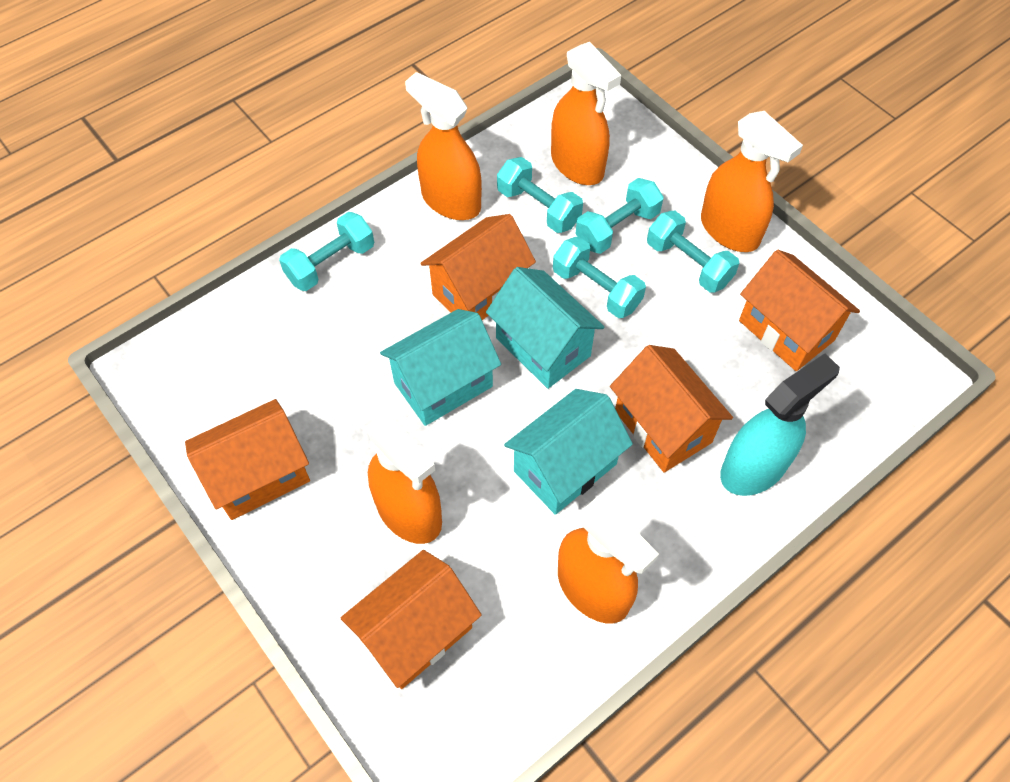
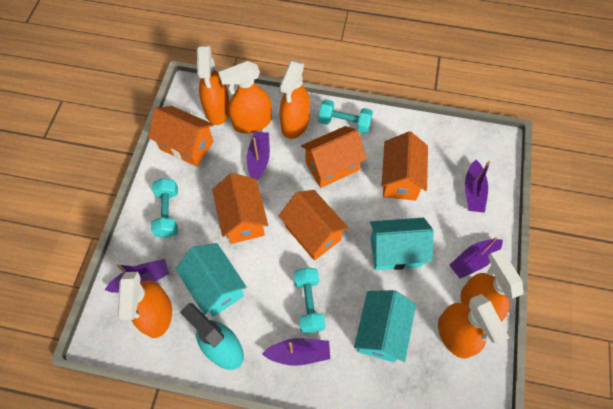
orange spray bottle: 5 -> 6
purple boat: 0 -> 5
turquoise dumbbell: 5 -> 3

